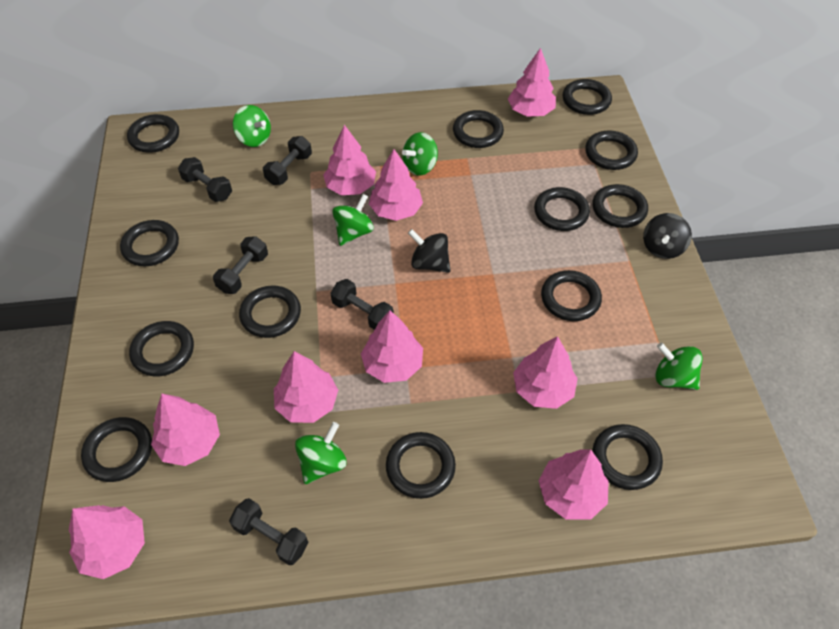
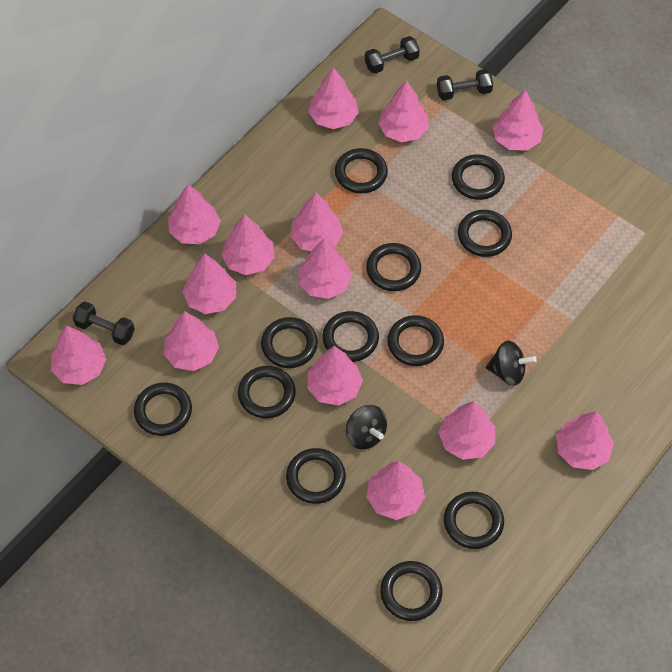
black dumbbell: 5 -> 3
black ring: 13 -> 12
green spinning top: 5 -> 0
pink tree: 9 -> 14

